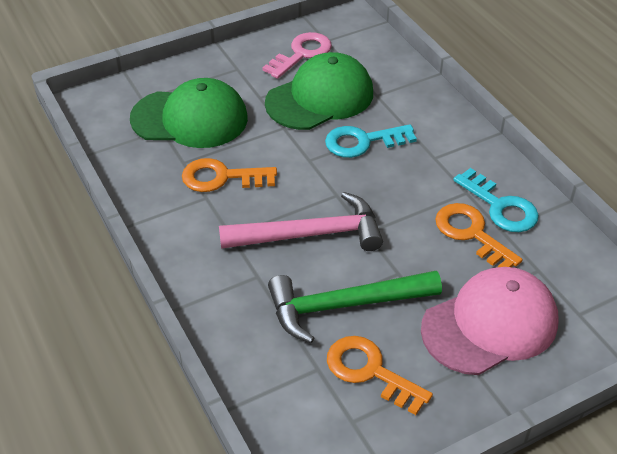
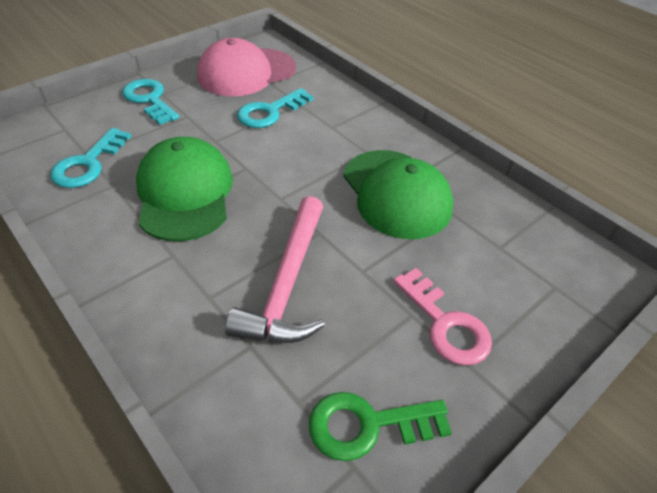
green hammer: 1 -> 0
green key: 0 -> 1
orange key: 3 -> 0
turquoise key: 2 -> 3

